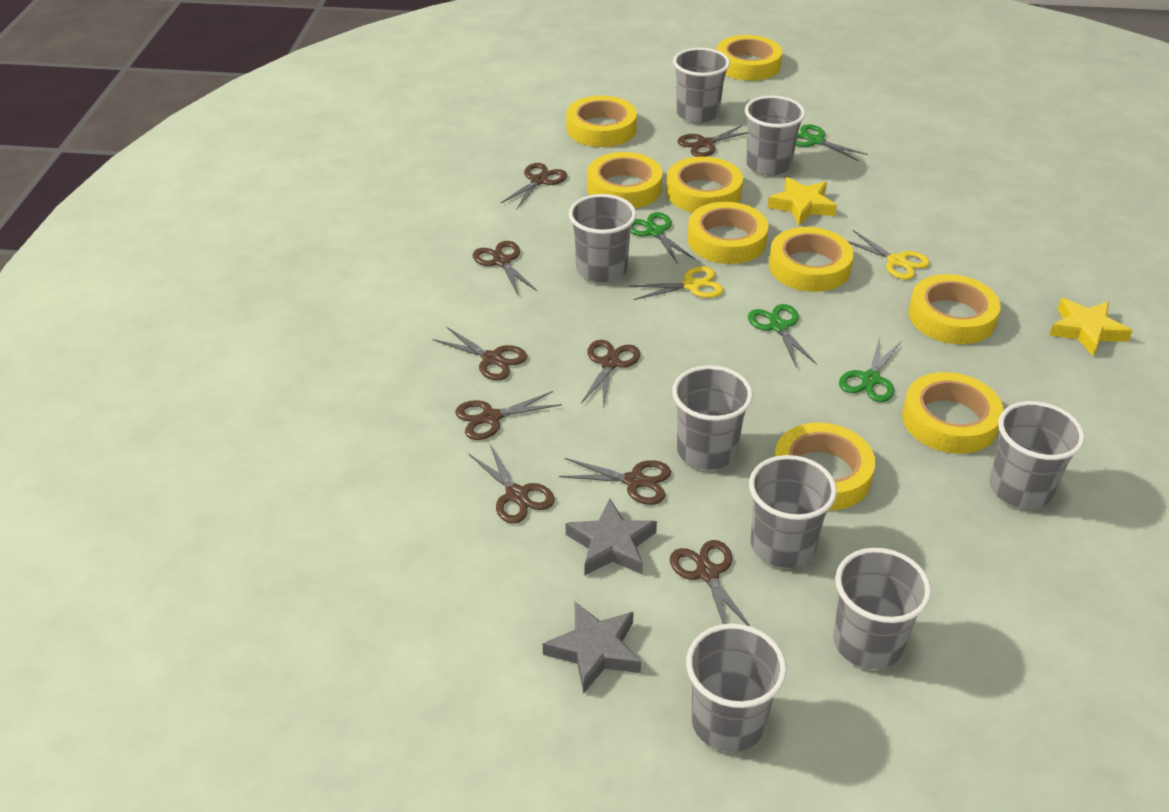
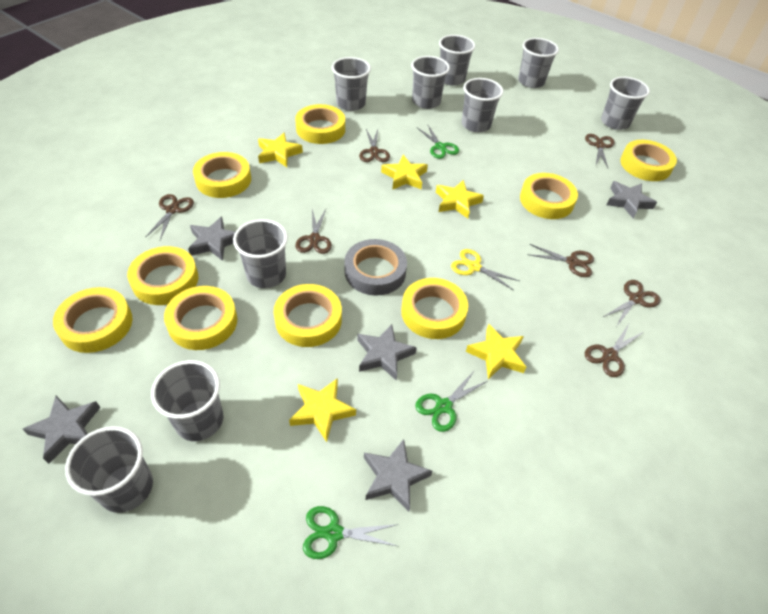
brown scissors: 9 -> 7
green scissors: 4 -> 3
grey cup: 8 -> 9
grey star: 2 -> 5
grey tape: 0 -> 1
yellow scissors: 2 -> 1
yellow star: 2 -> 5

